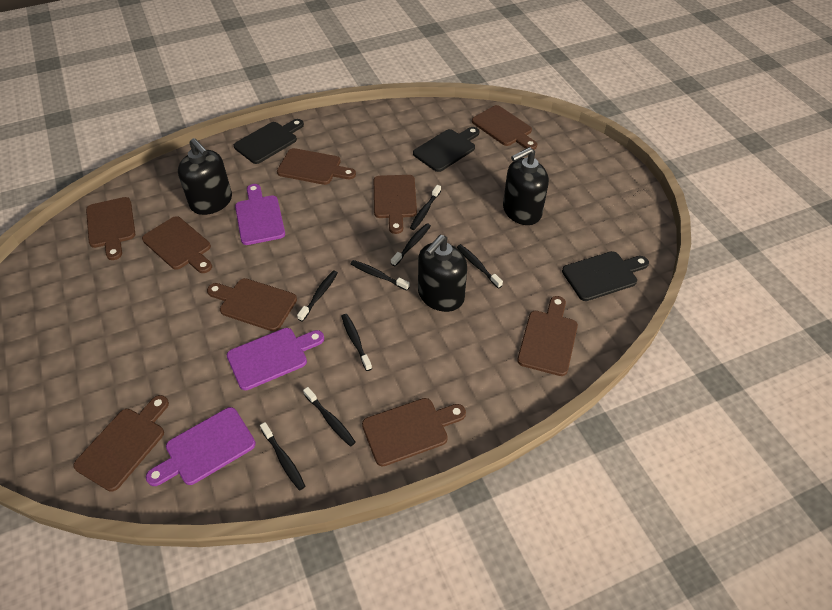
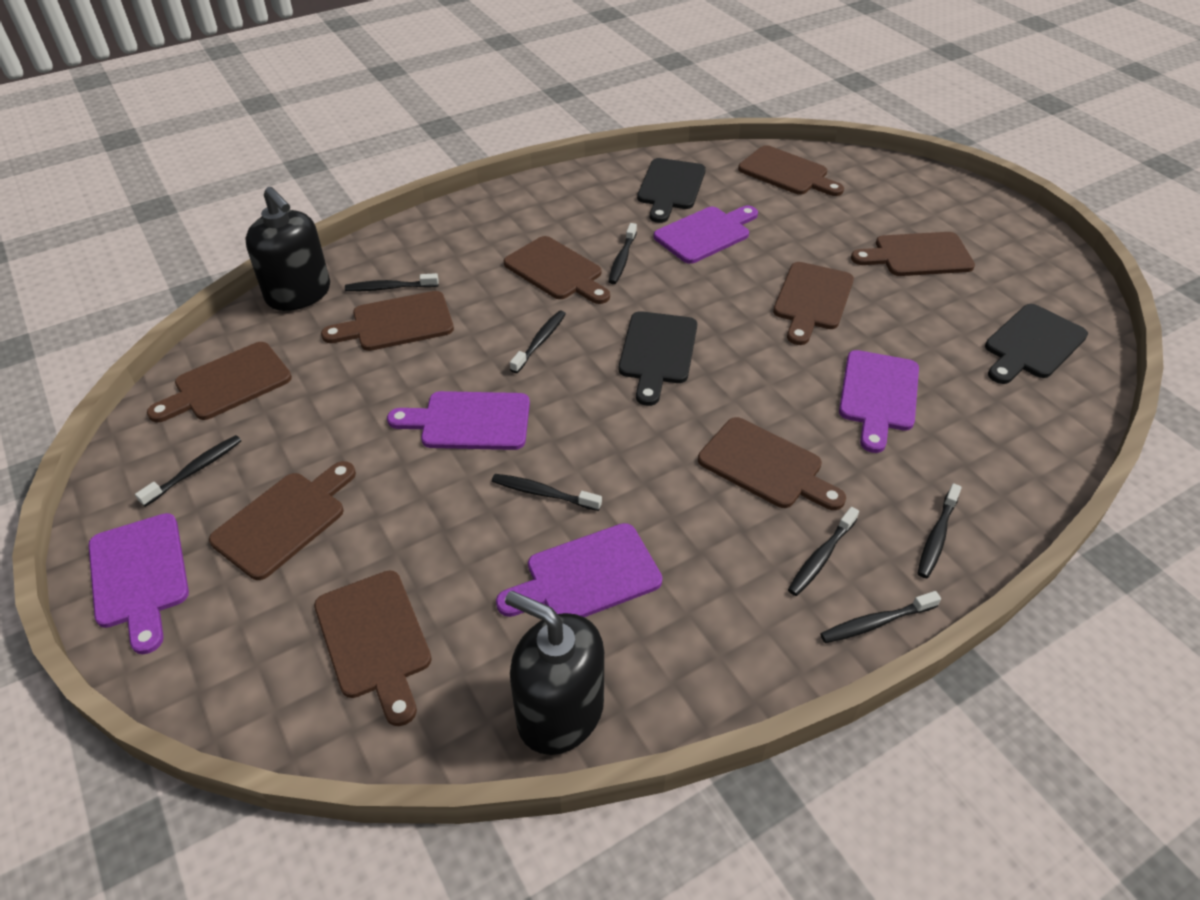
black soap dispenser: 3 -> 2
purple cutting board: 3 -> 5

